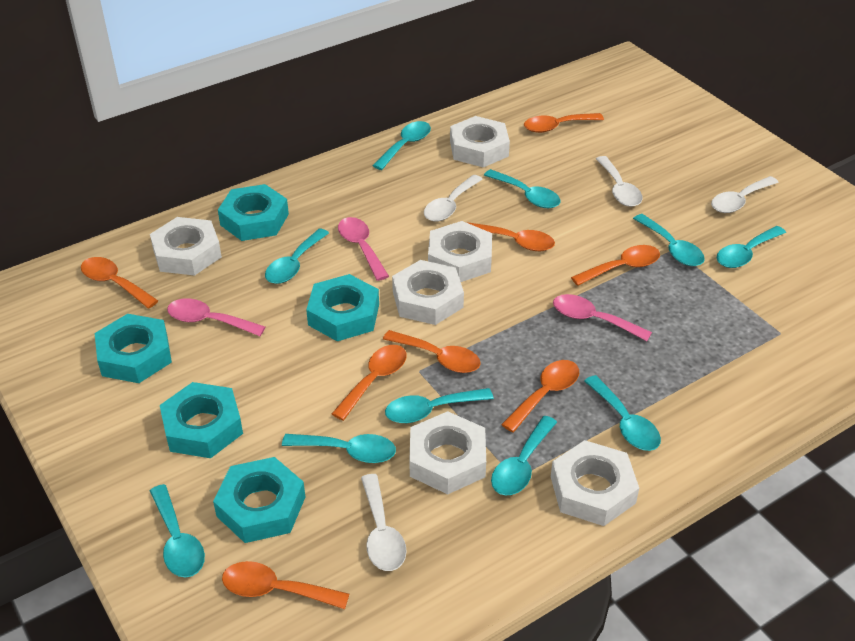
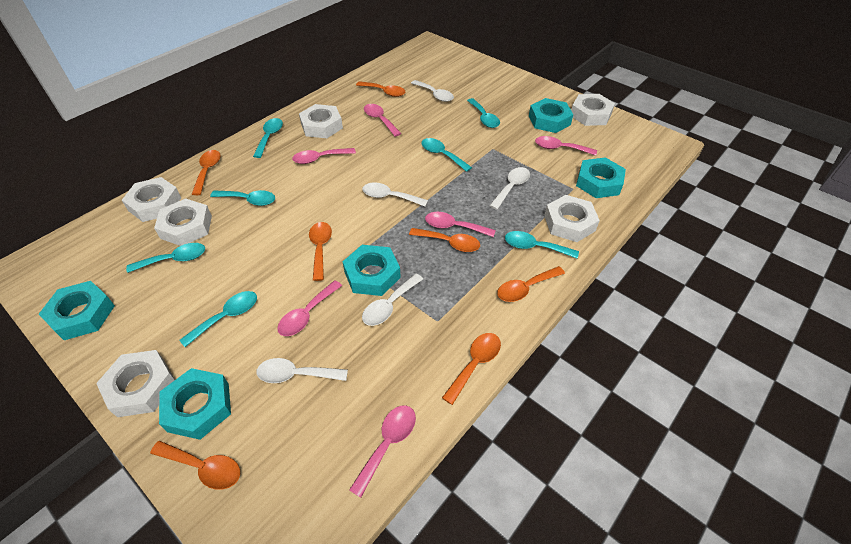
orange spoon: 8 -> 7
pink spoon: 3 -> 6
turquoise spoon: 10 -> 7
white spoon: 4 -> 5

